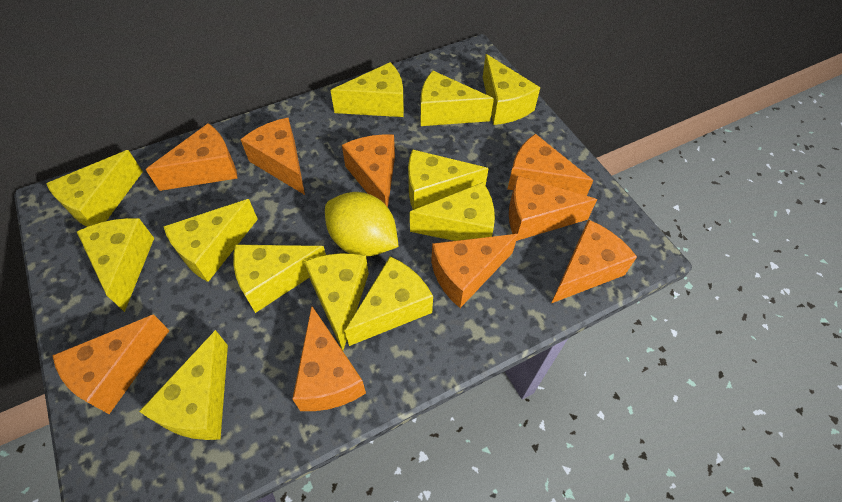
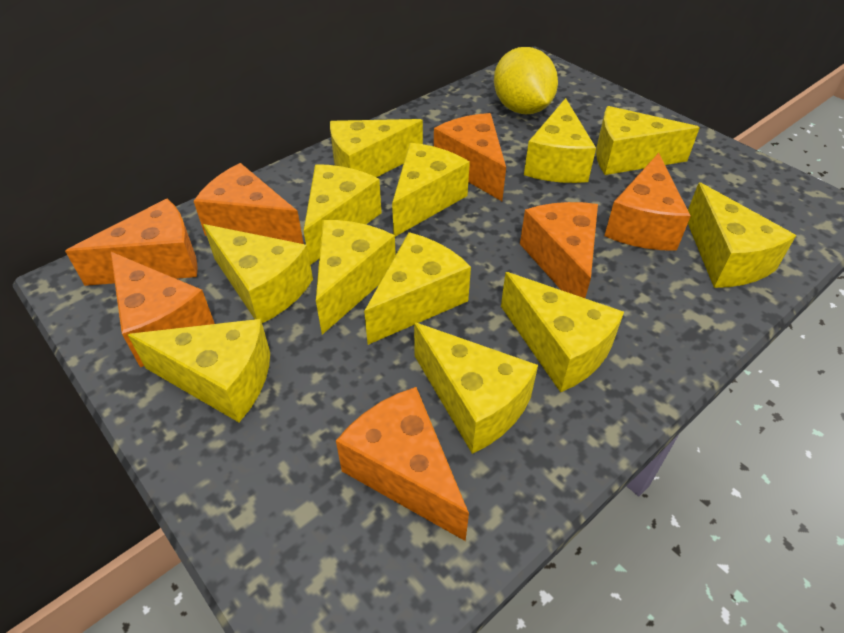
orange cheese: 9 -> 7

